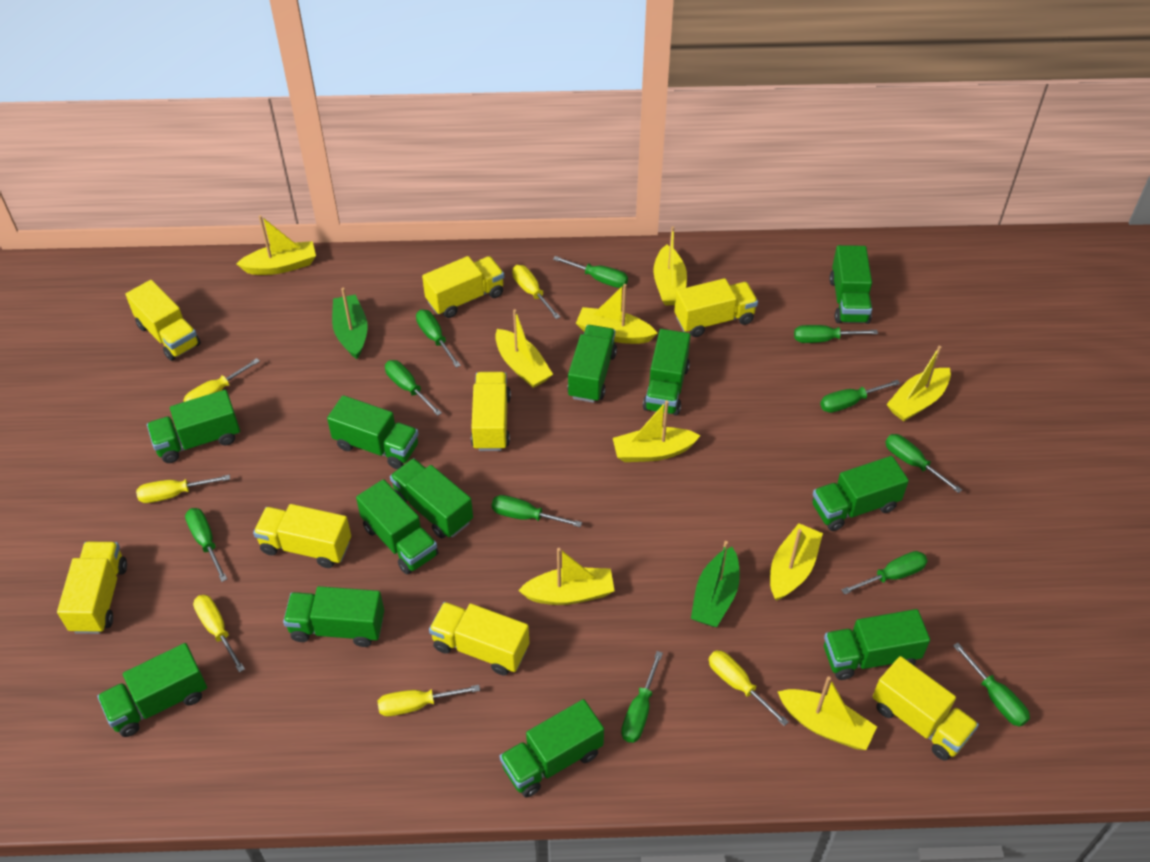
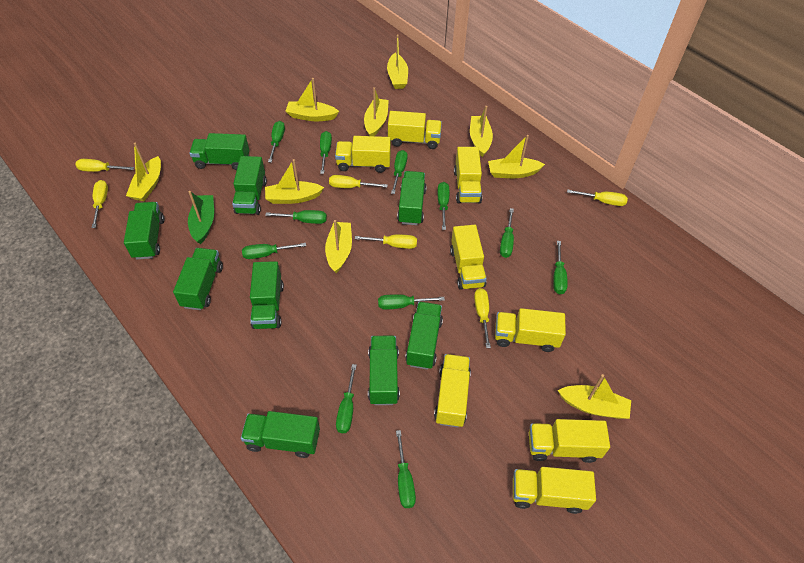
green boat: 2 -> 1
green truck: 12 -> 9

